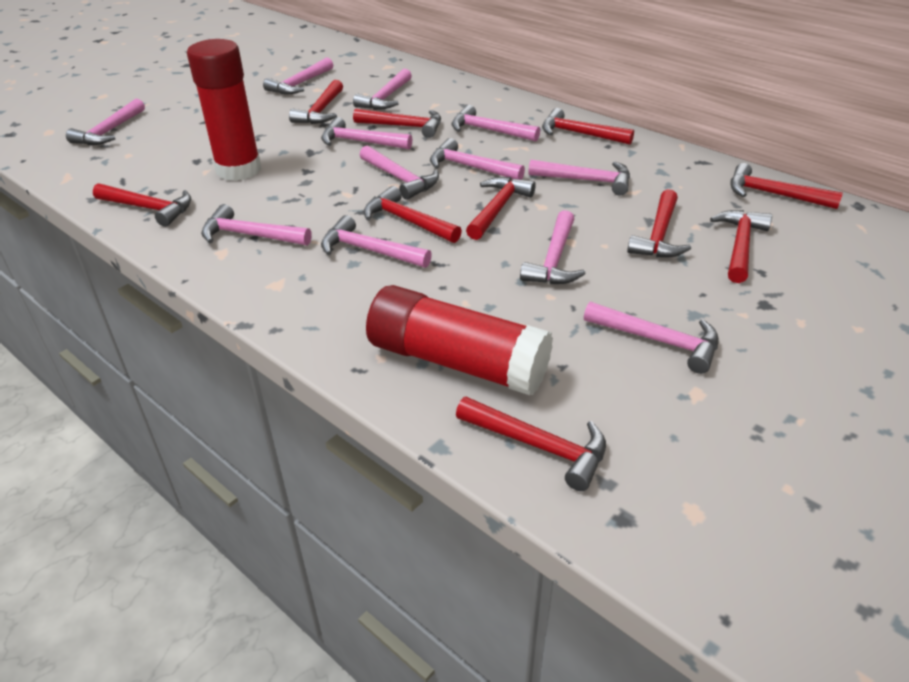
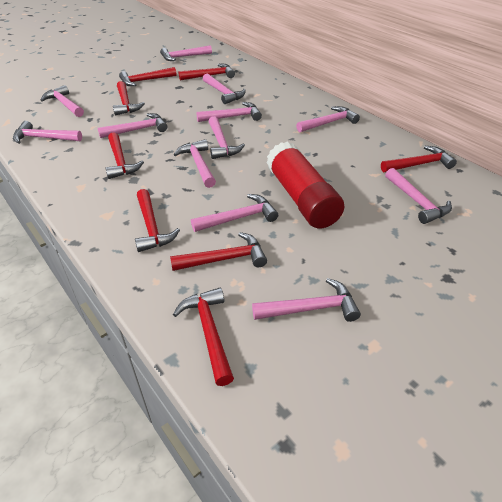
red glue stick: 2 -> 1
red hammer: 10 -> 8

